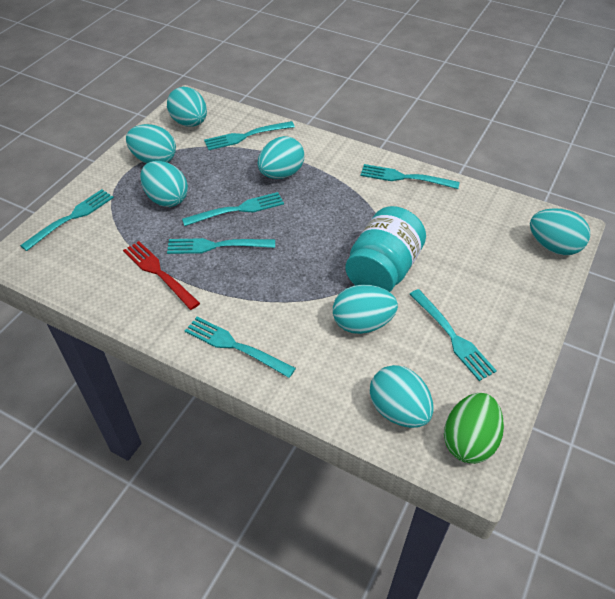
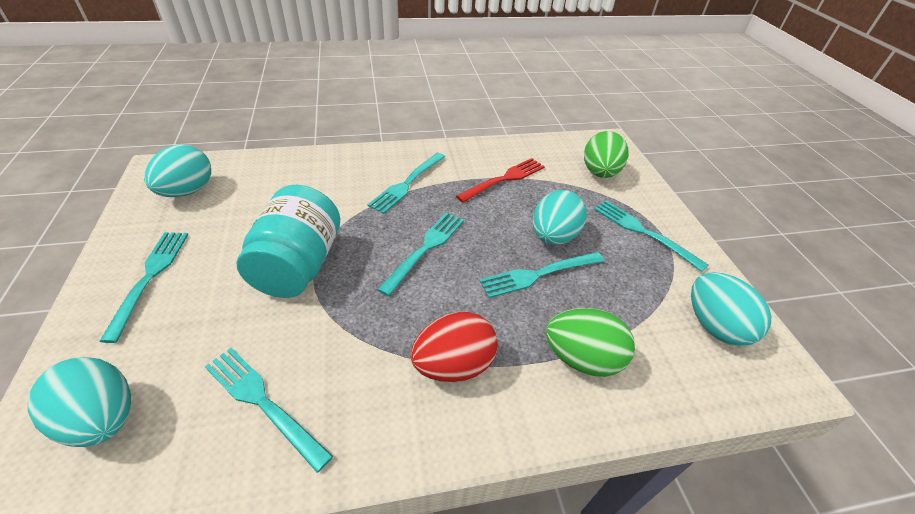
green egg: 1 -> 2
red egg: 0 -> 1
turquoise egg: 7 -> 4
turquoise fork: 7 -> 6

